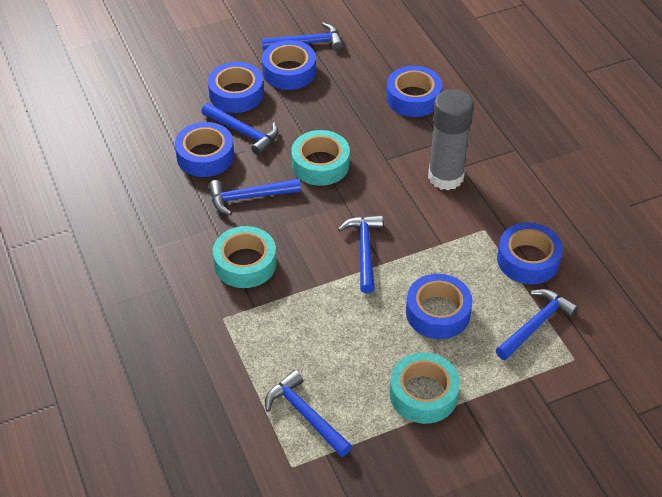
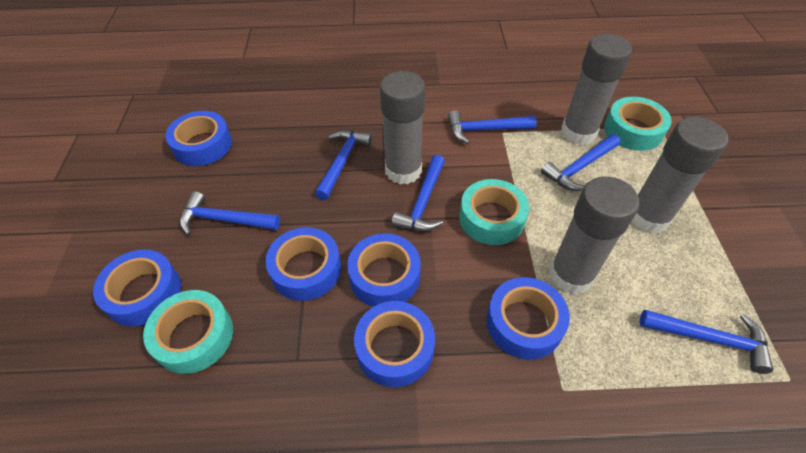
grey glue stick: 1 -> 4

